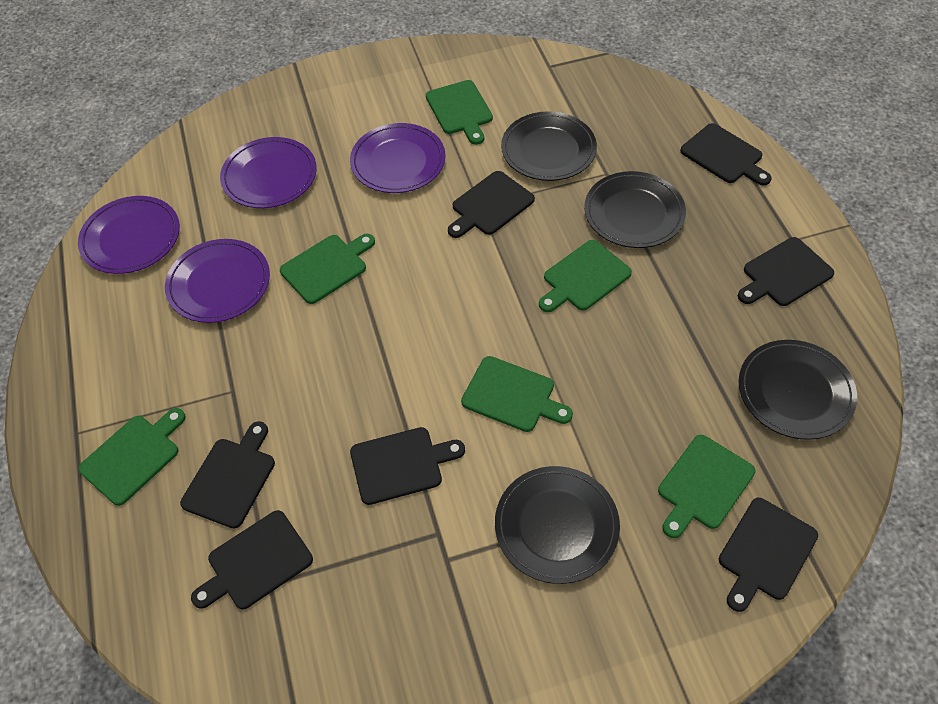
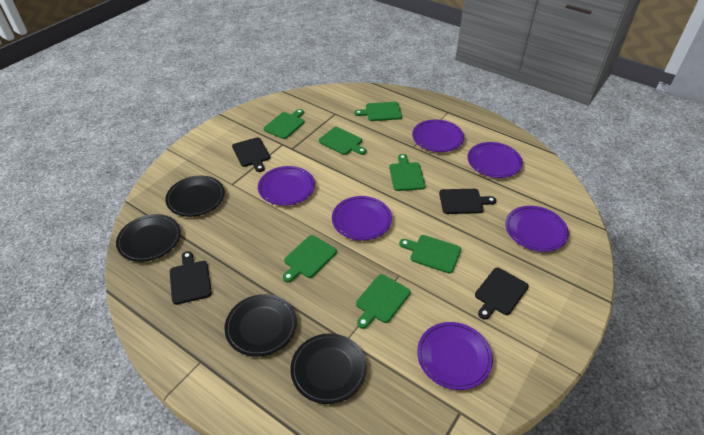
black cutting board: 7 -> 4
green cutting board: 6 -> 7
purple plate: 4 -> 6

